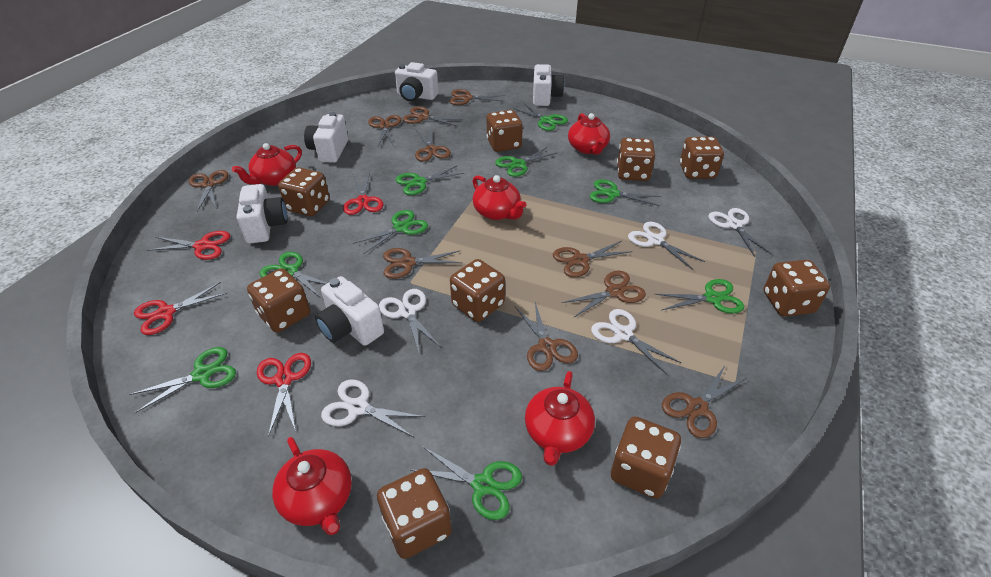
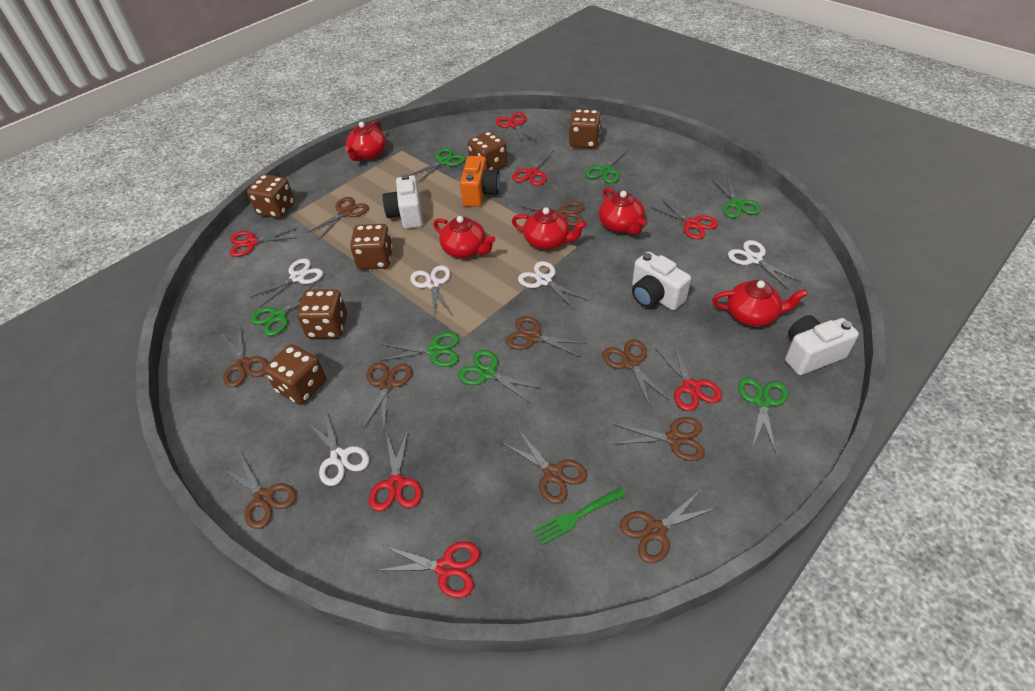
brown dice: 9 -> 6
green fork: 0 -> 1
green scissors: 9 -> 7
orange camera: 0 -> 1
red scissors: 4 -> 7
white camera: 5 -> 3

